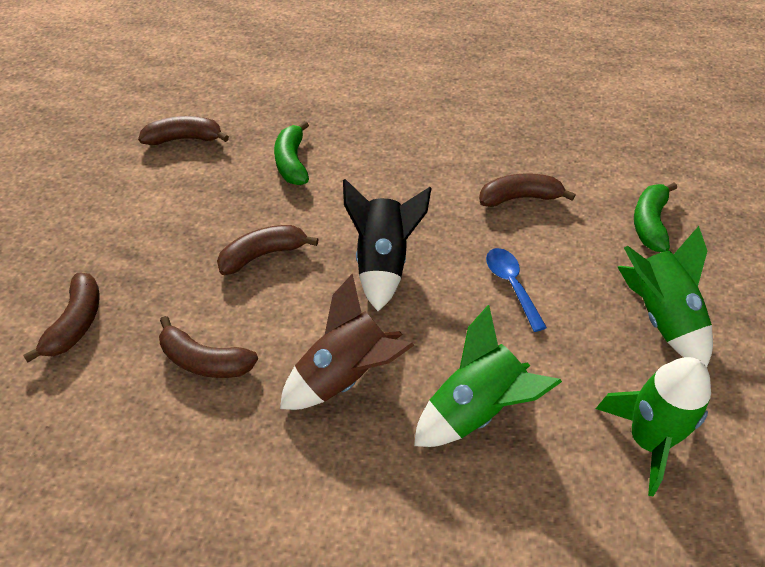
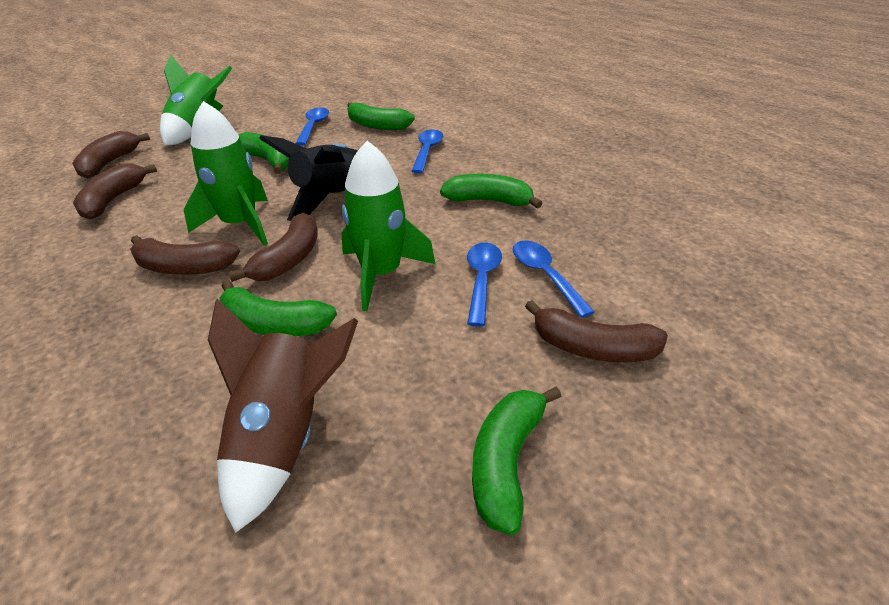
blue spoon: 1 -> 4
green banana: 2 -> 5

